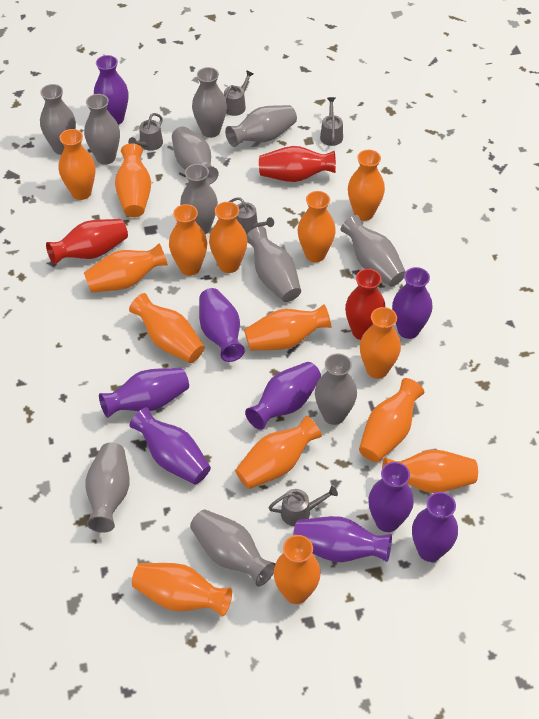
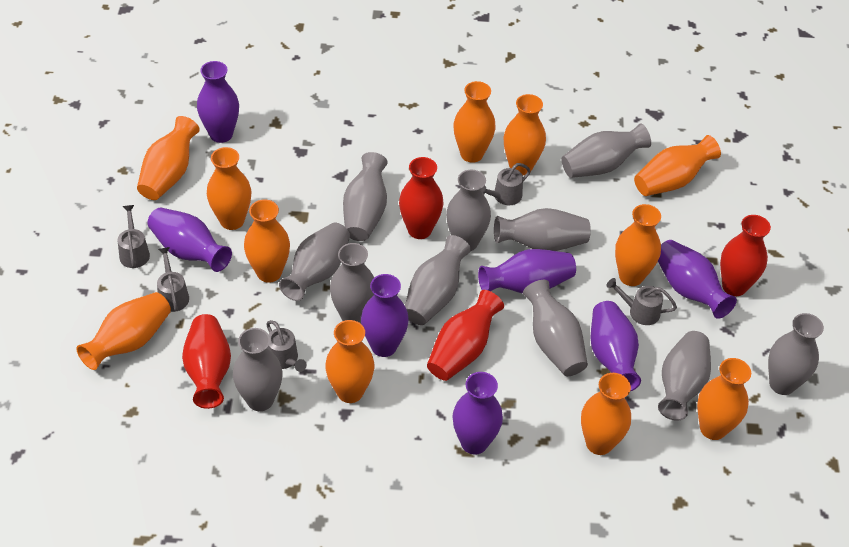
orange vase: 15 -> 11
purple vase: 9 -> 7
red vase: 3 -> 4

